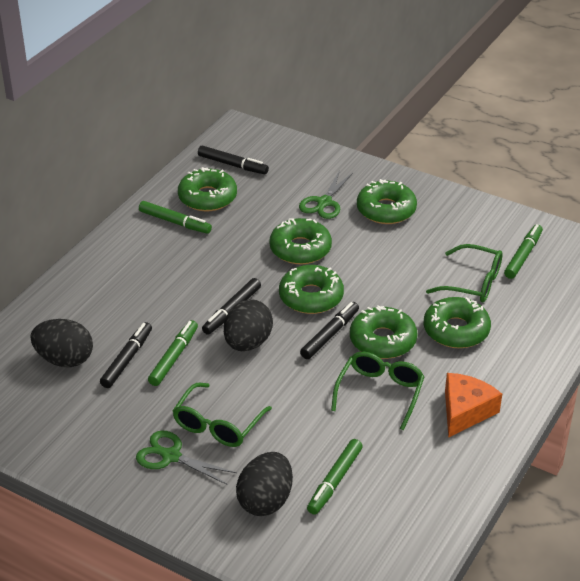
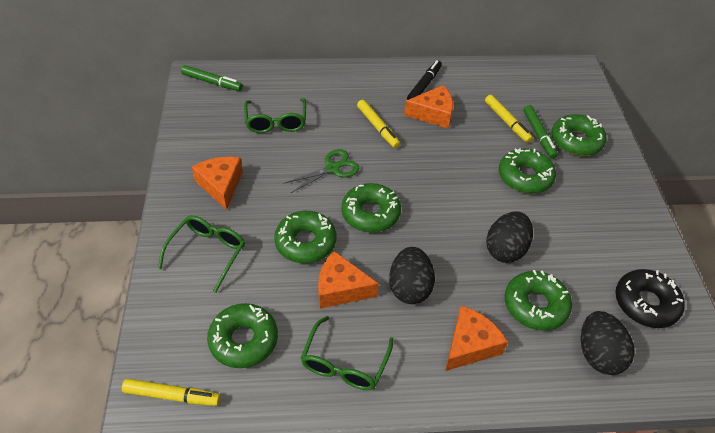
black donut: 0 -> 1
black marker: 4 -> 1
green marker: 4 -> 2
green scissors: 2 -> 1
orange cheese: 1 -> 4
yellow marker: 0 -> 3

